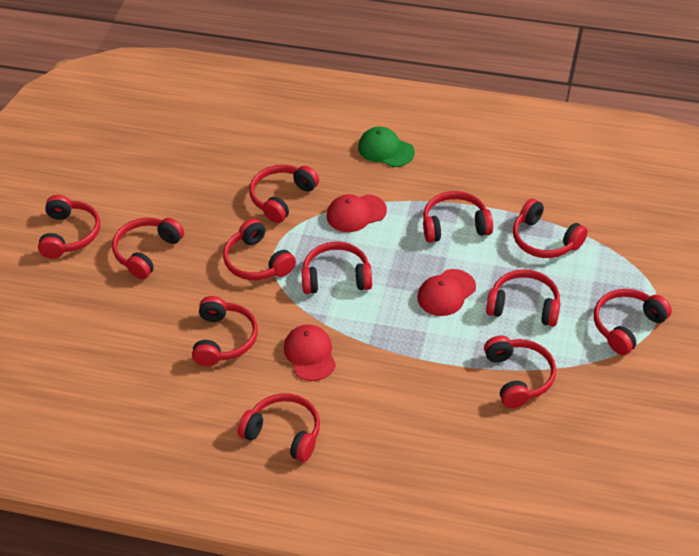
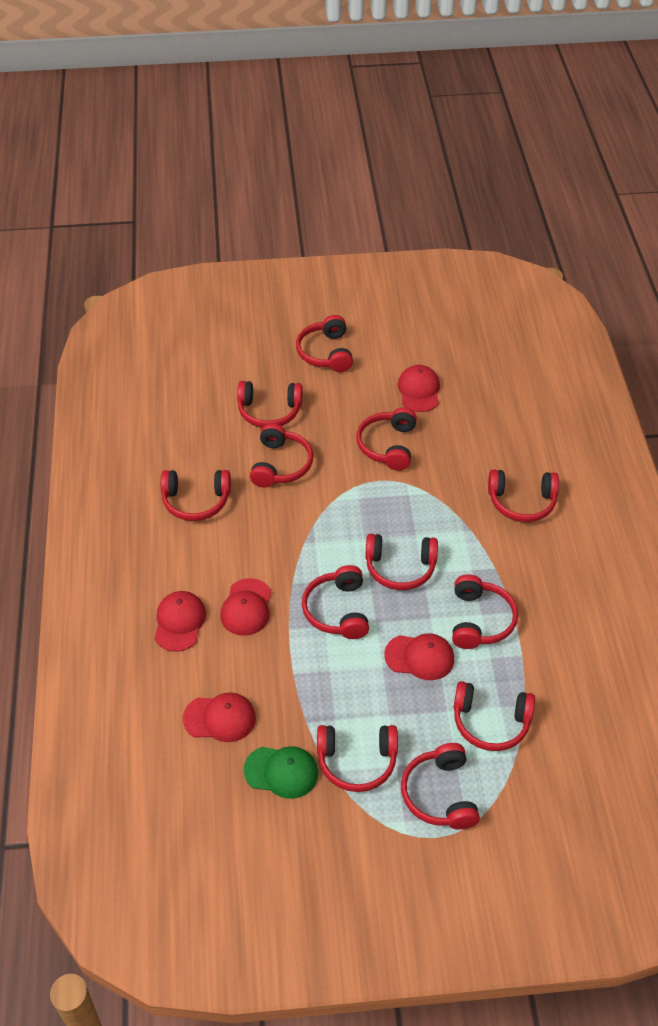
red cap: 3 -> 5

